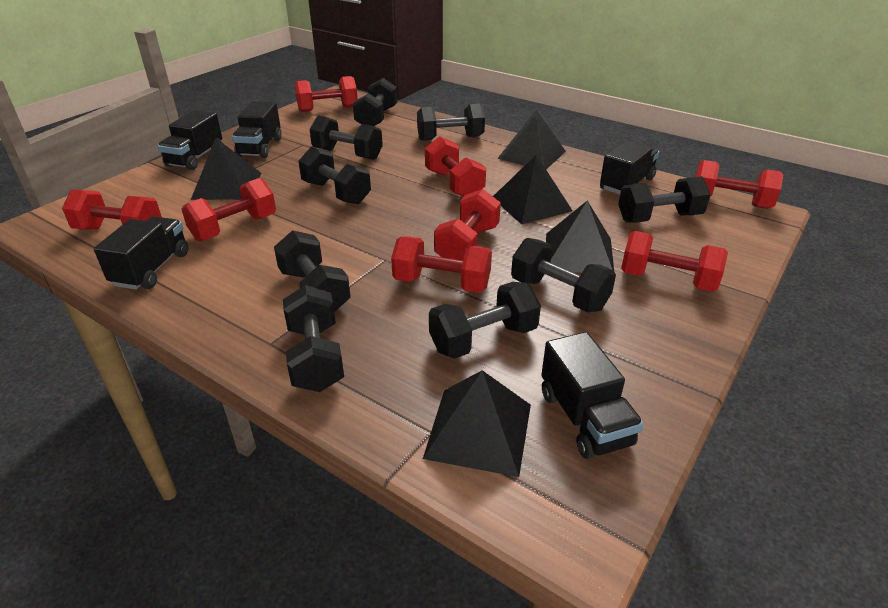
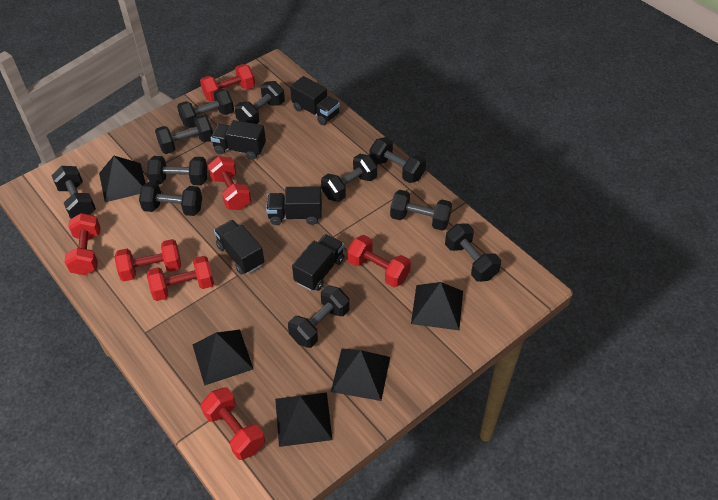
black dumbbell: 9 -> 11
red dumbbell: 8 -> 7

